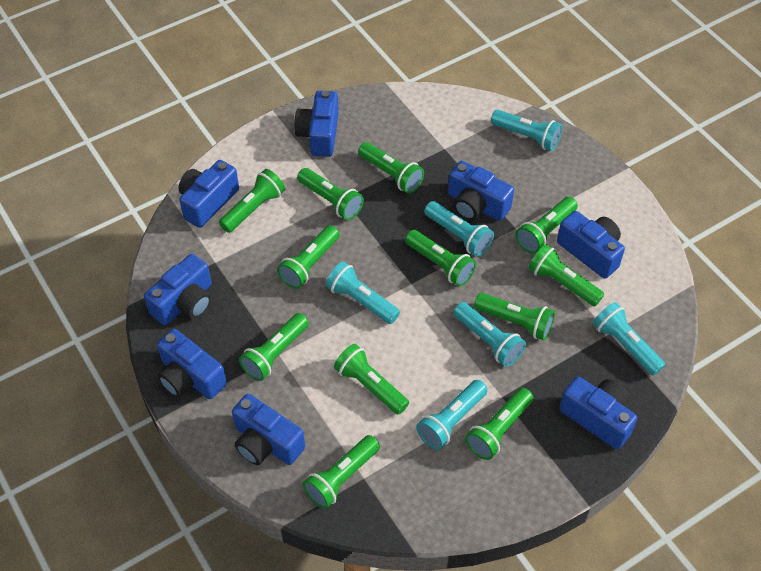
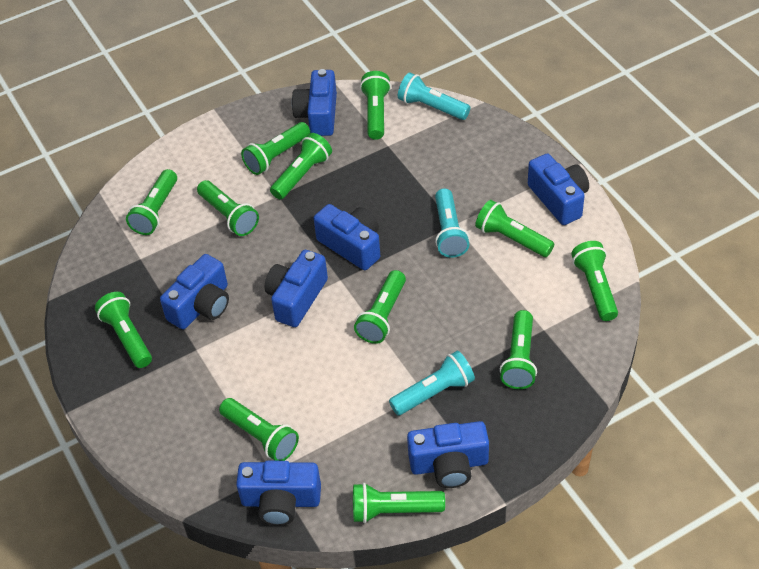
blue camera: 8 -> 7
turquoise flashlight: 6 -> 3

